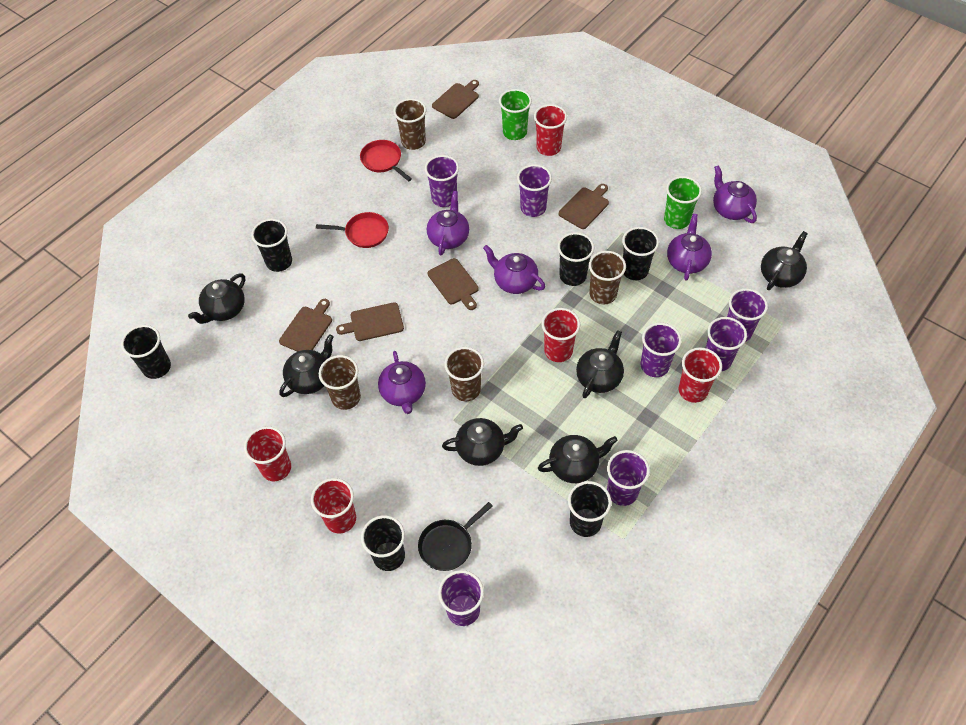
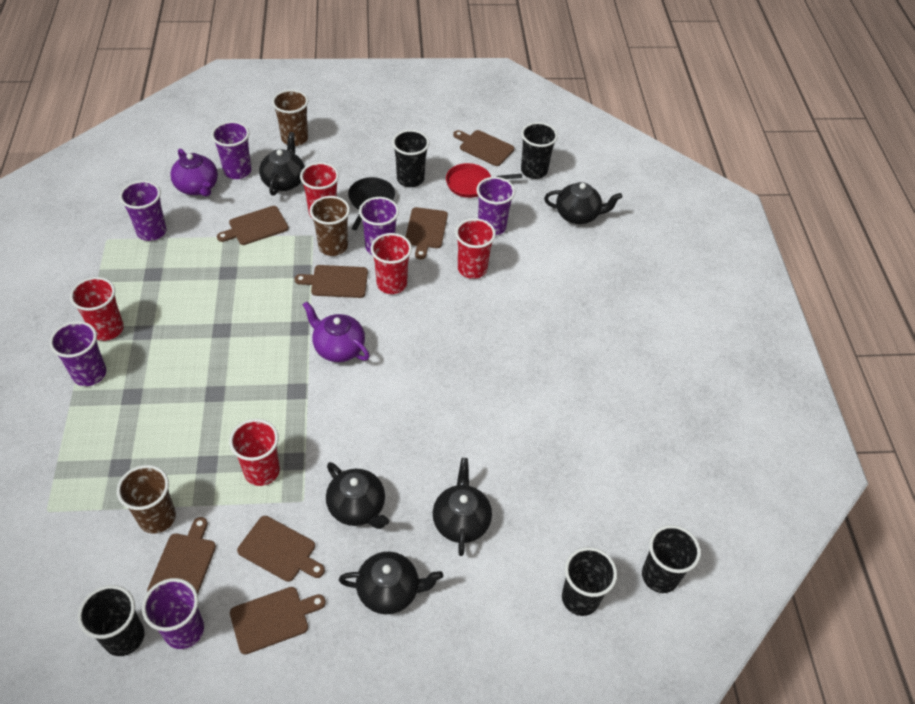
black cup: 6 -> 5
black teapot: 6 -> 5
brown cup: 4 -> 3
brown cutting board: 5 -> 7
green cup: 2 -> 0
purple cup: 7 -> 6
purple teapot: 5 -> 2
red pan: 2 -> 1

